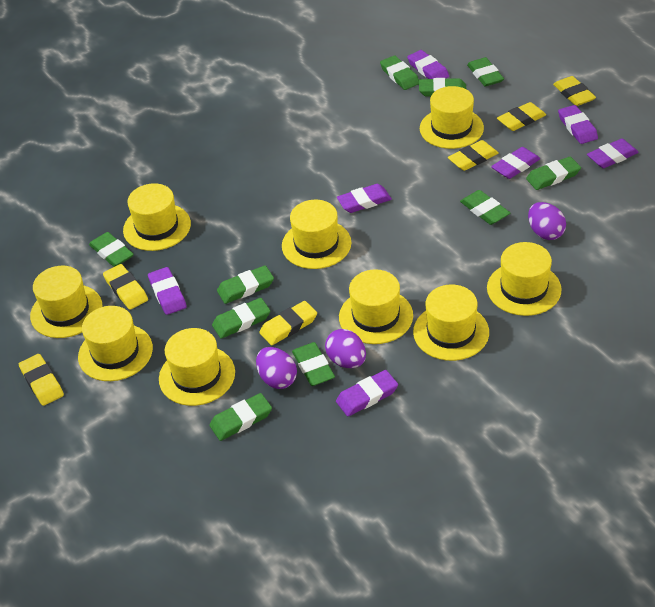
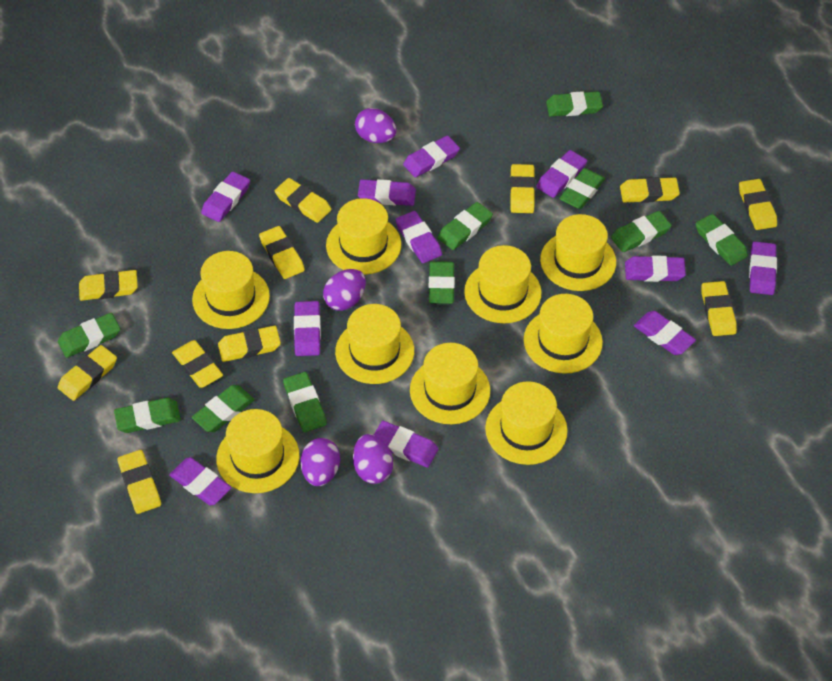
purple egg: 3 -> 4
purple eraser: 7 -> 11
yellow eraser: 6 -> 11

